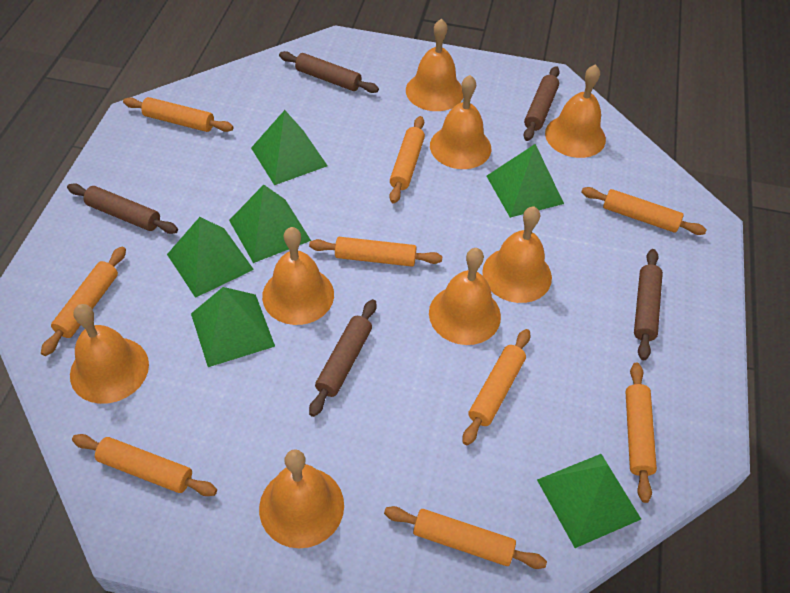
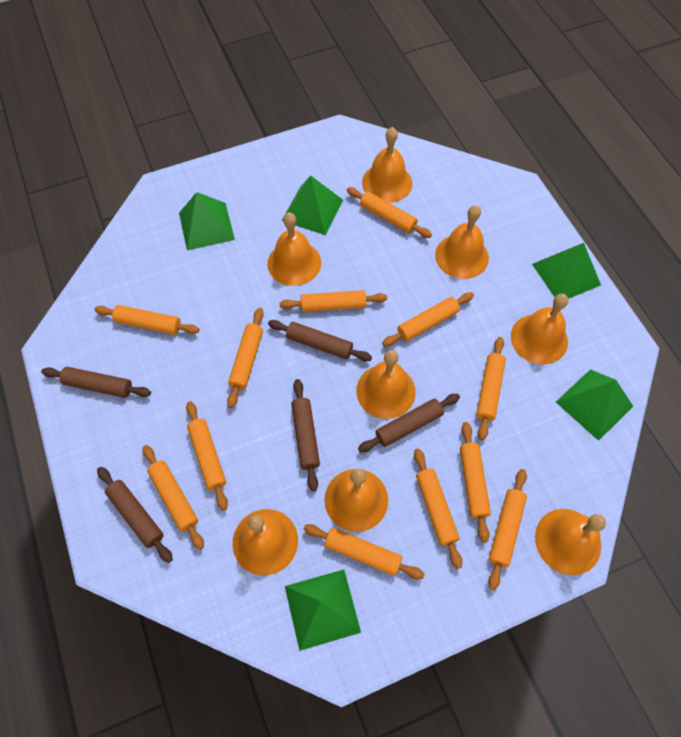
green pyramid: 6 -> 5
orange rolling pin: 9 -> 12

